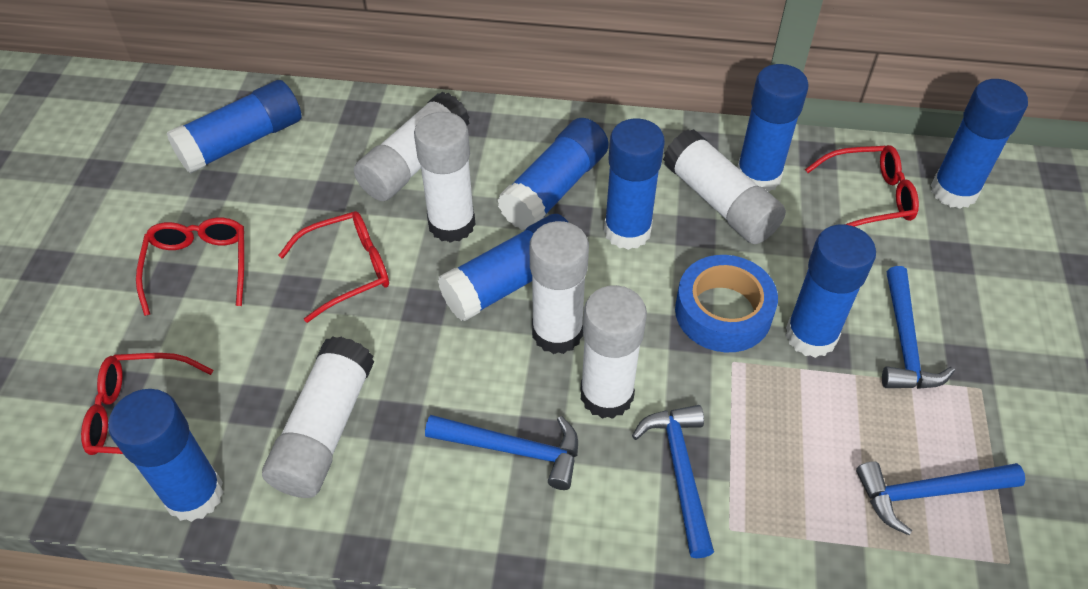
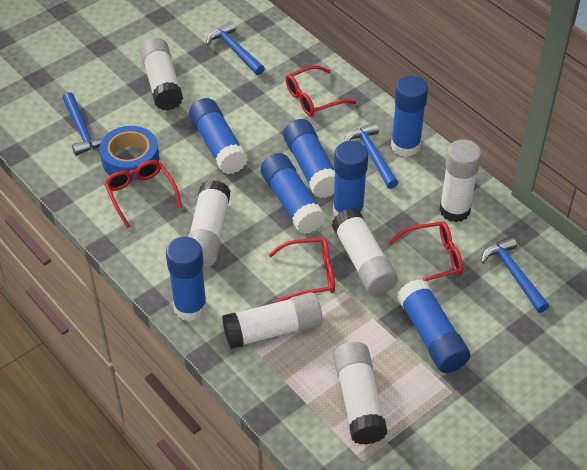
blue glue stick: 8 -> 7

